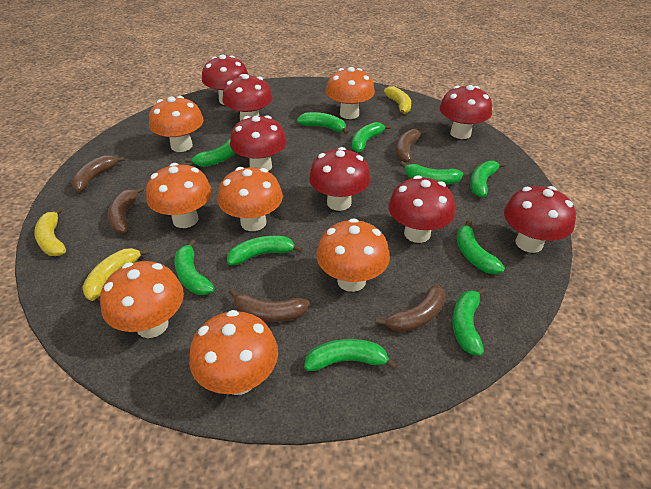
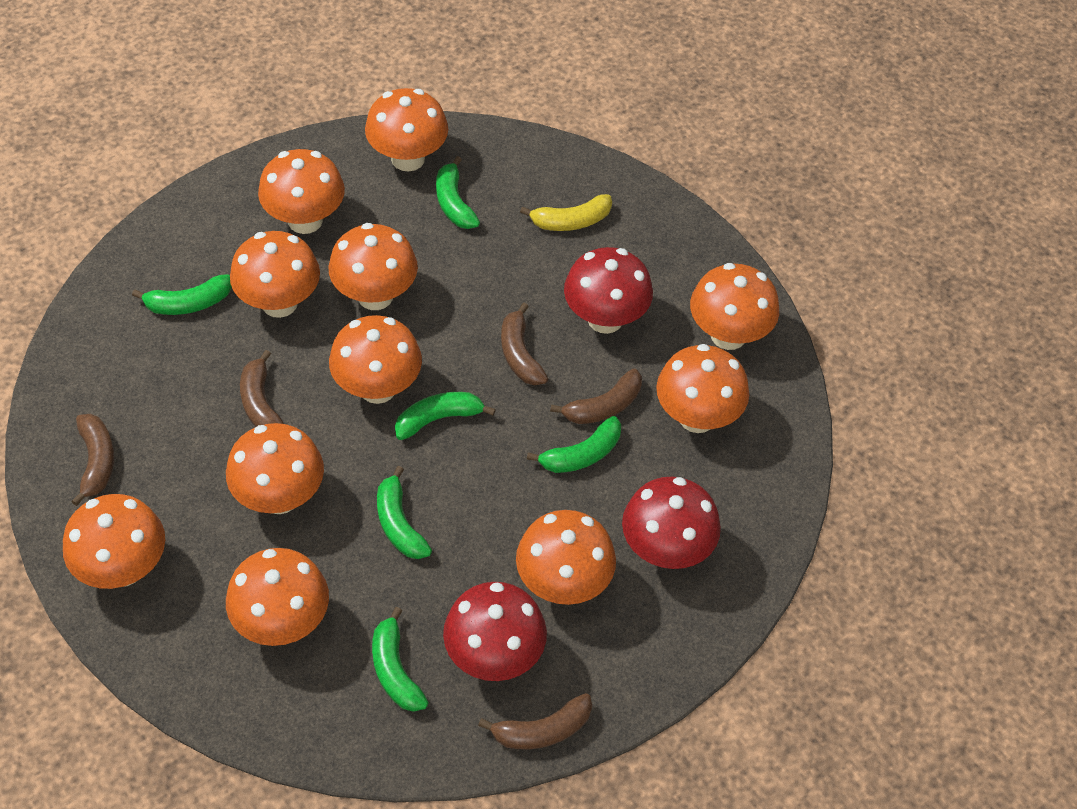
green banana: 10 -> 6
orange mushroom: 7 -> 11
red mushroom: 7 -> 3
yellow banana: 3 -> 1

